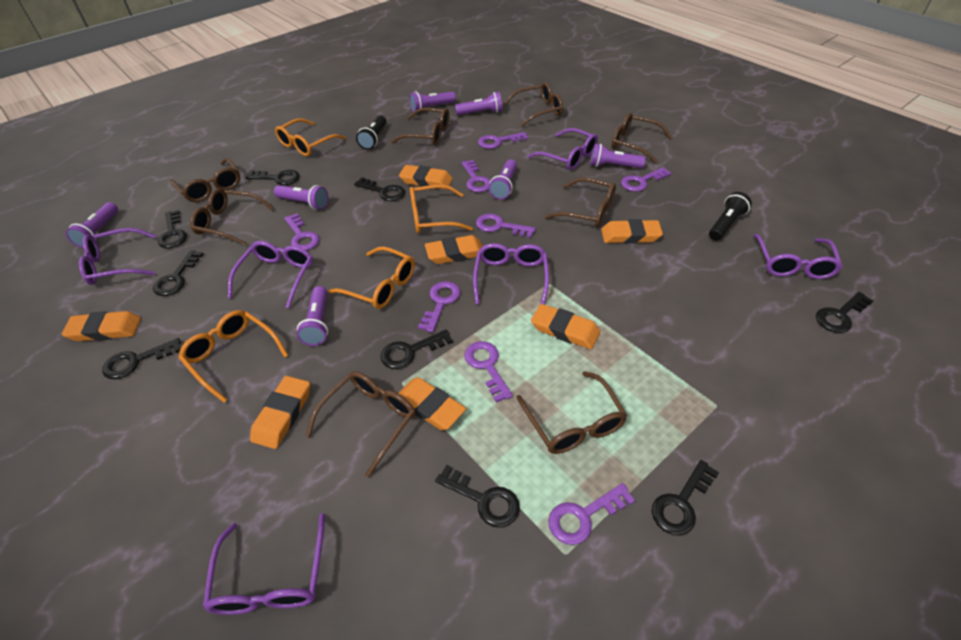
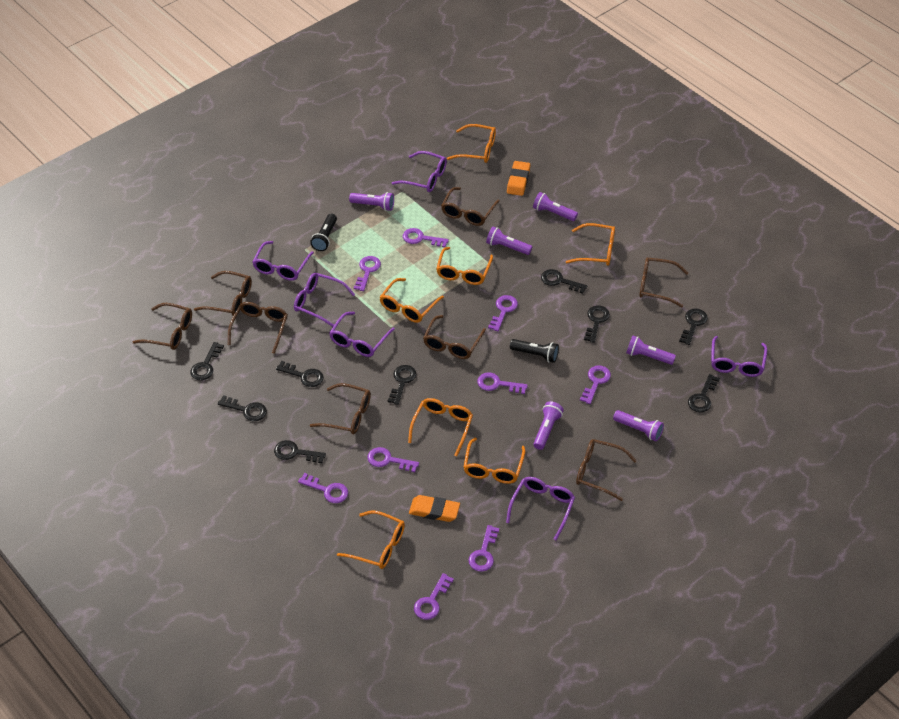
orange eraser: 7 -> 2
orange glasses: 4 -> 7
purple flashlight: 7 -> 6
purple key: 8 -> 9

